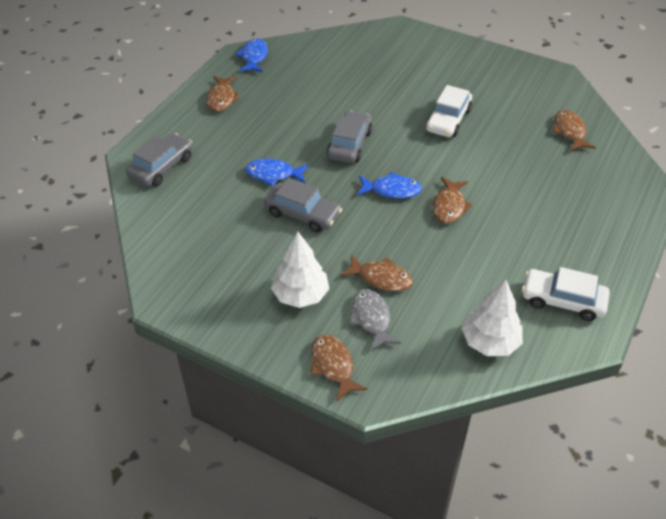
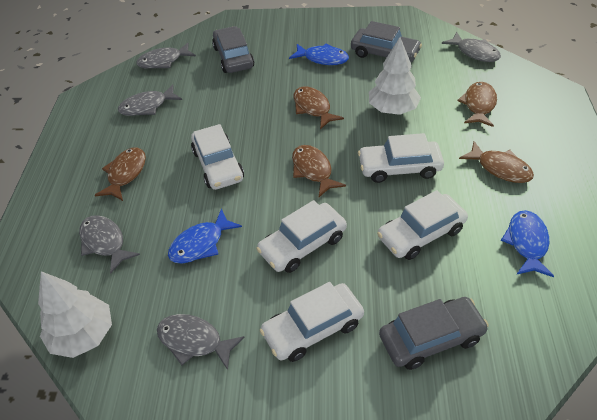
grey fish: 1 -> 5
white car: 2 -> 5

